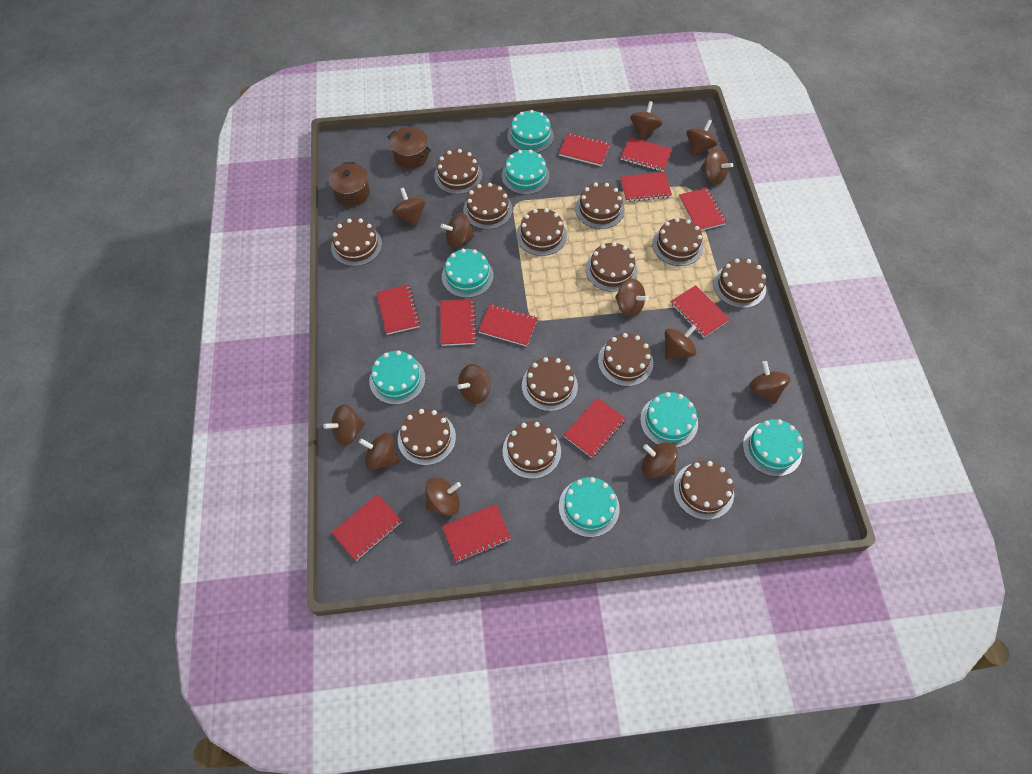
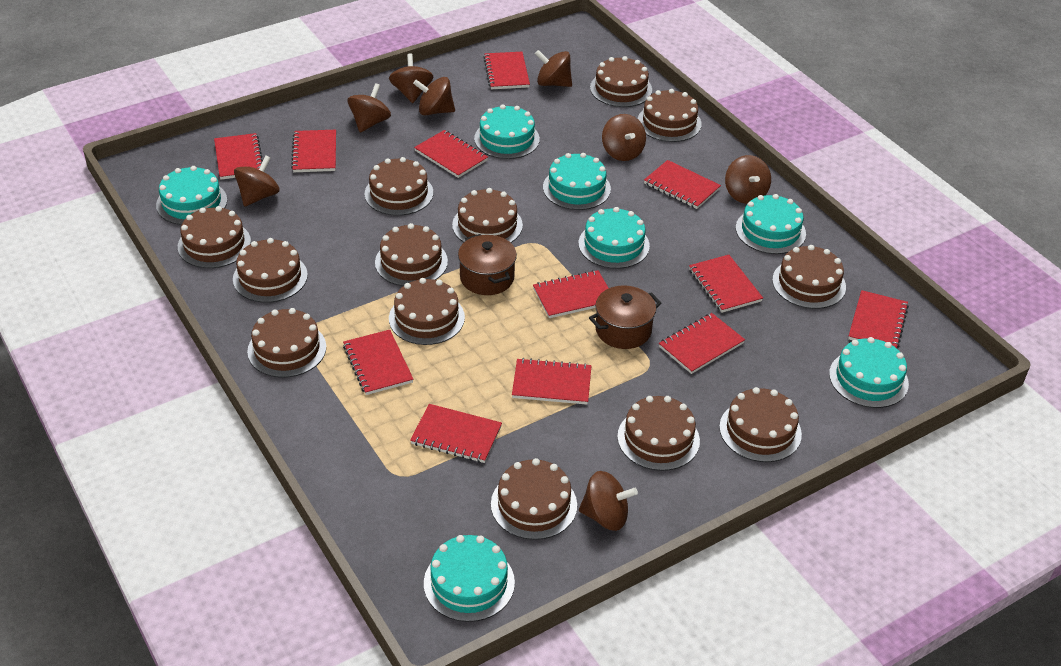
brown spinning top: 13 -> 8
red notebook: 11 -> 12

